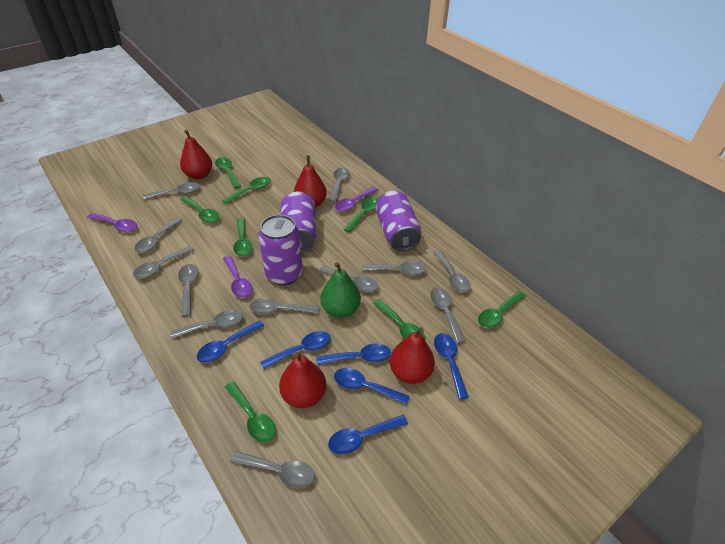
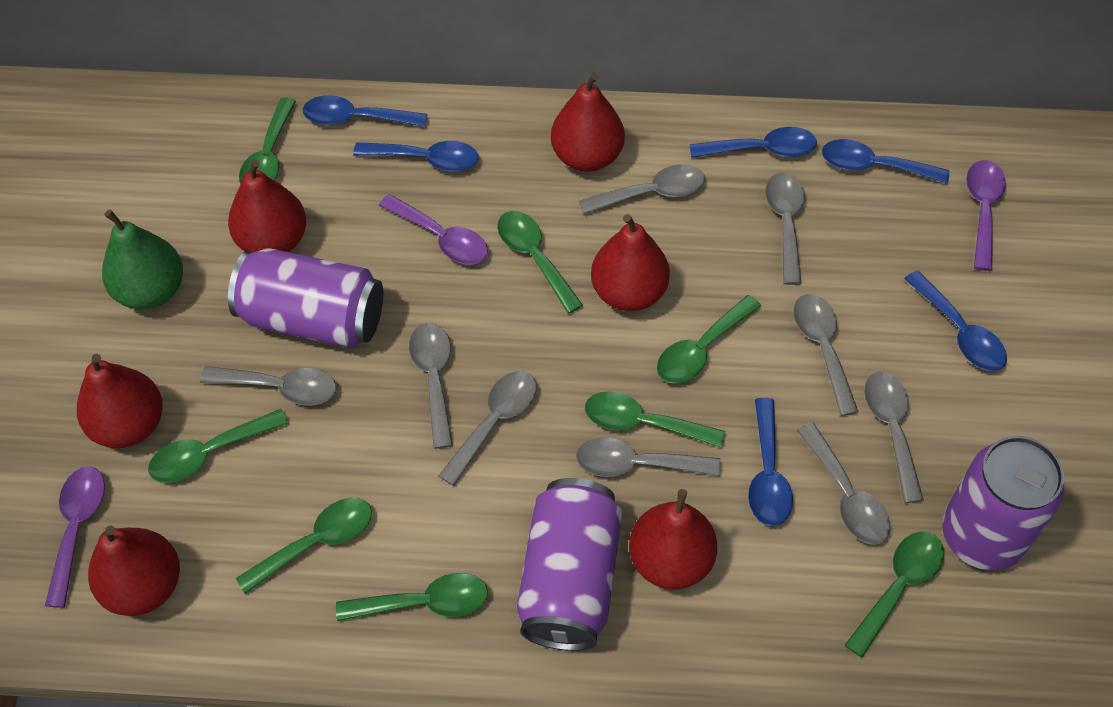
grey spoon: 12 -> 9
red pear: 4 -> 6

